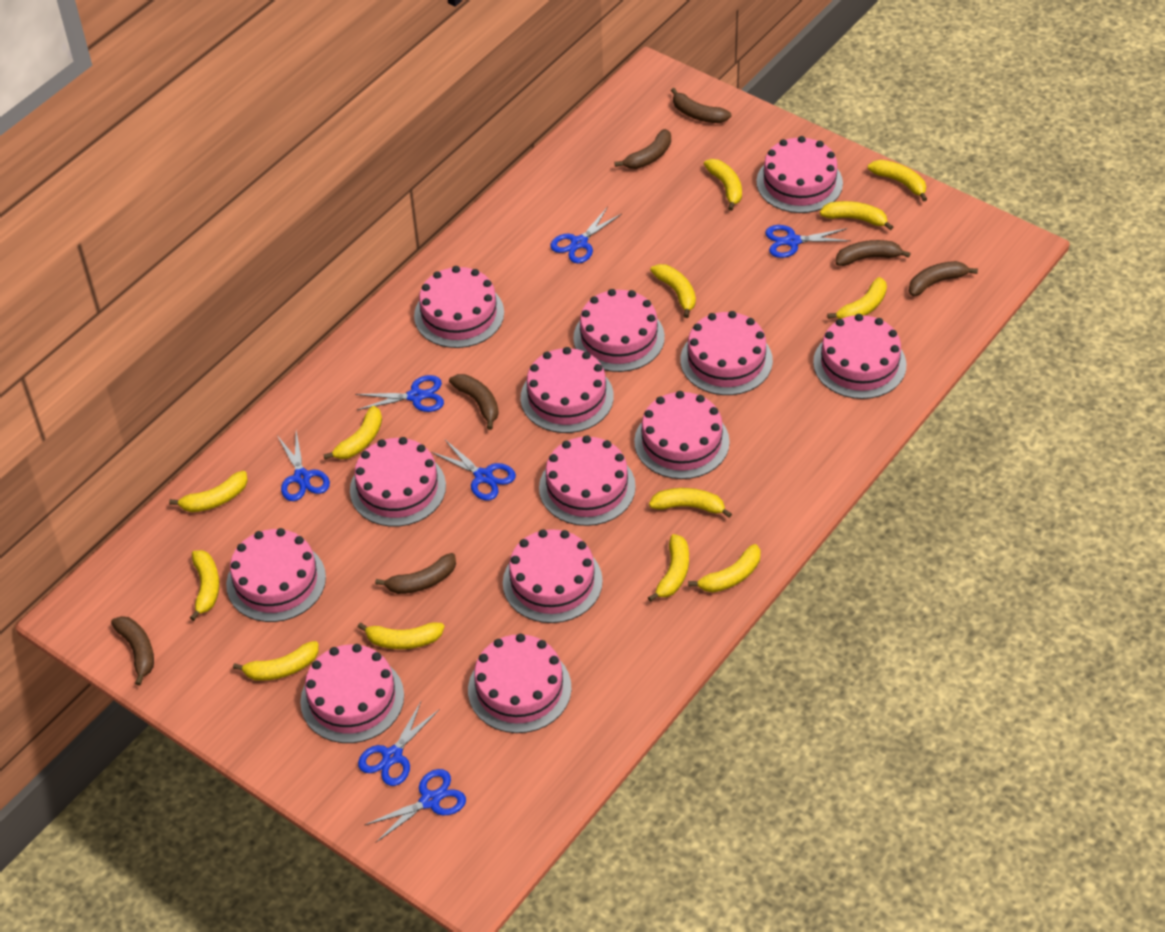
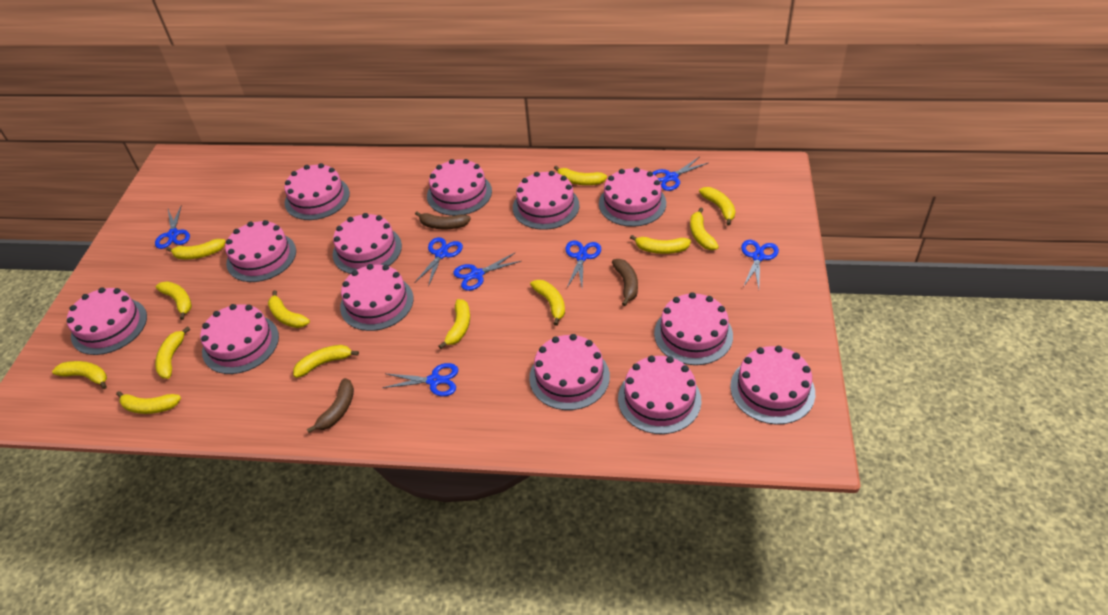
brown banana: 7 -> 3

